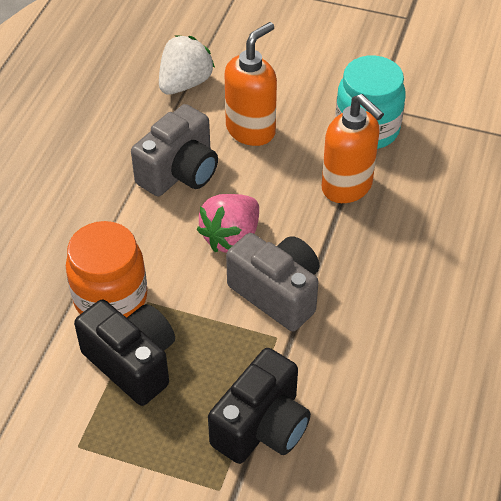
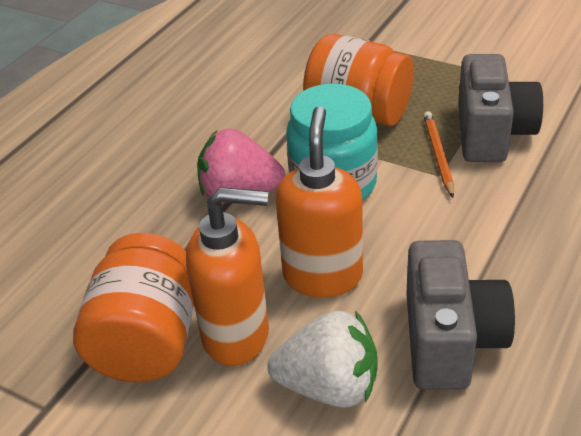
black camera: 2 -> 0
orange jar: 1 -> 2
orange pencil: 0 -> 1

